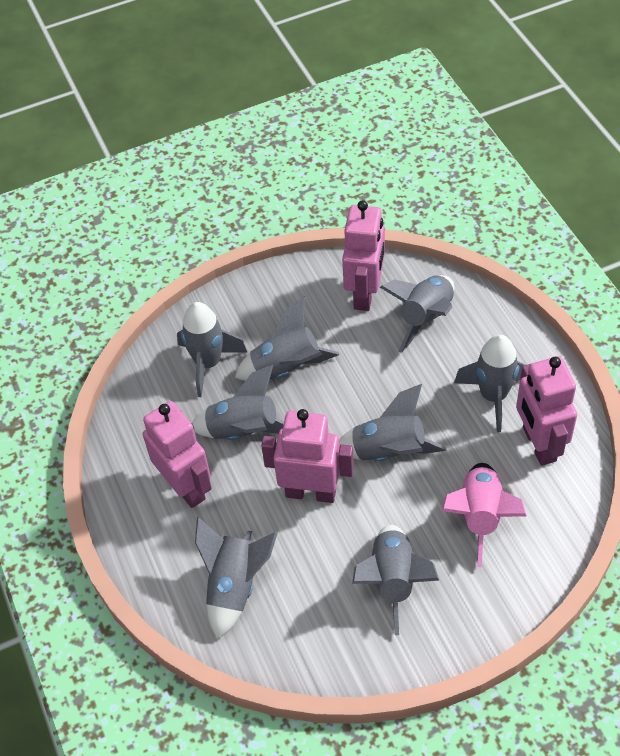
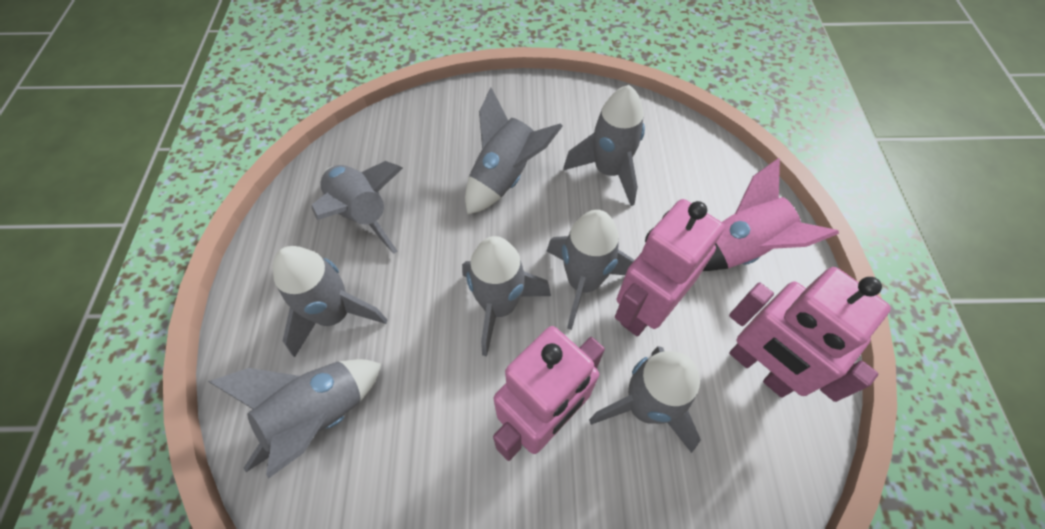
pink robot: 4 -> 3

